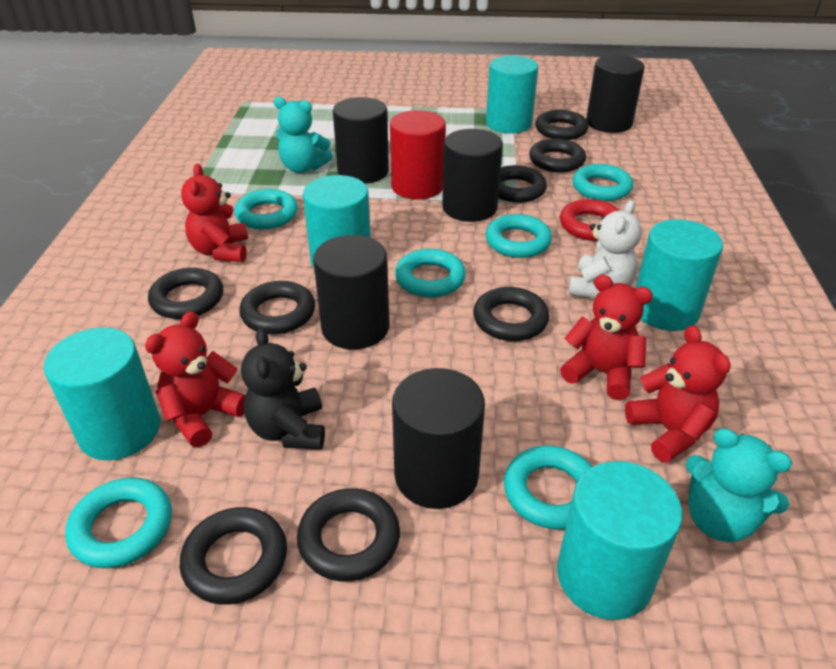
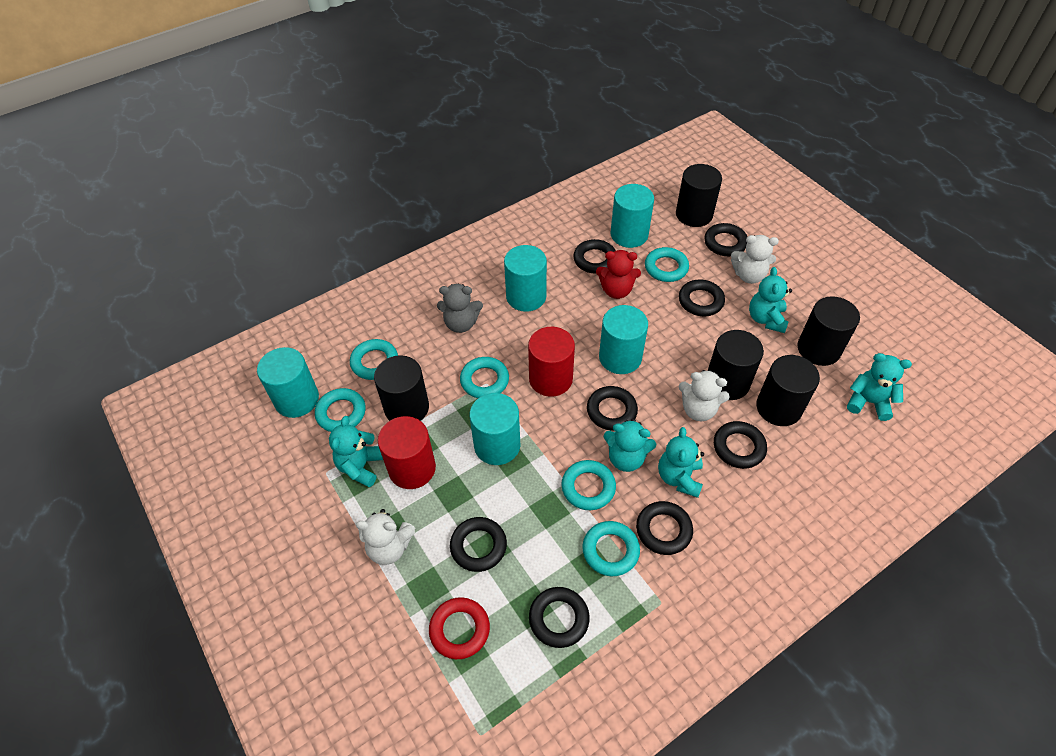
black teddy bear: 1 -> 0
grey teddy bear: 0 -> 1
red cylinder: 1 -> 2
red teddy bear: 4 -> 1
turquoise teddy bear: 2 -> 5
white teddy bear: 1 -> 3

